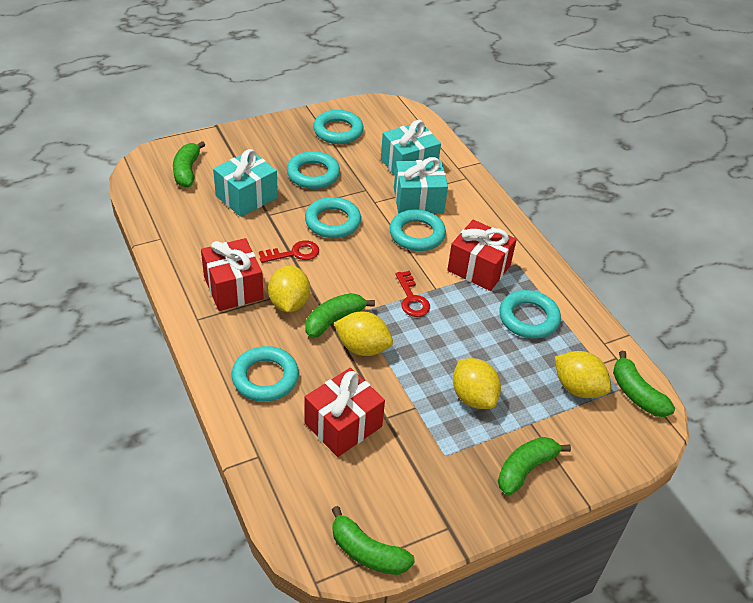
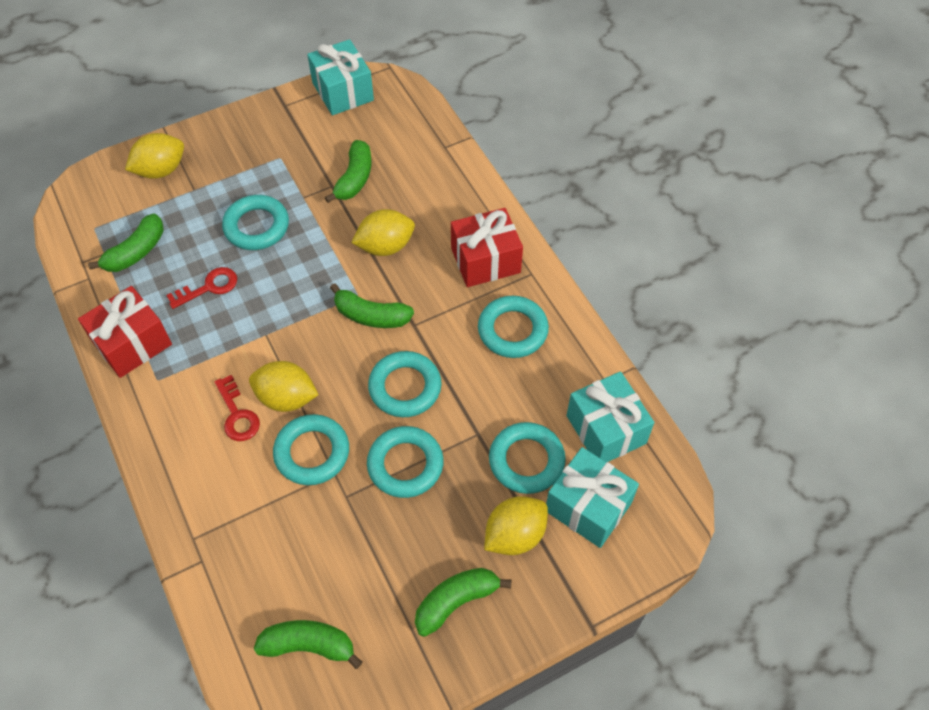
red gift: 3 -> 2

